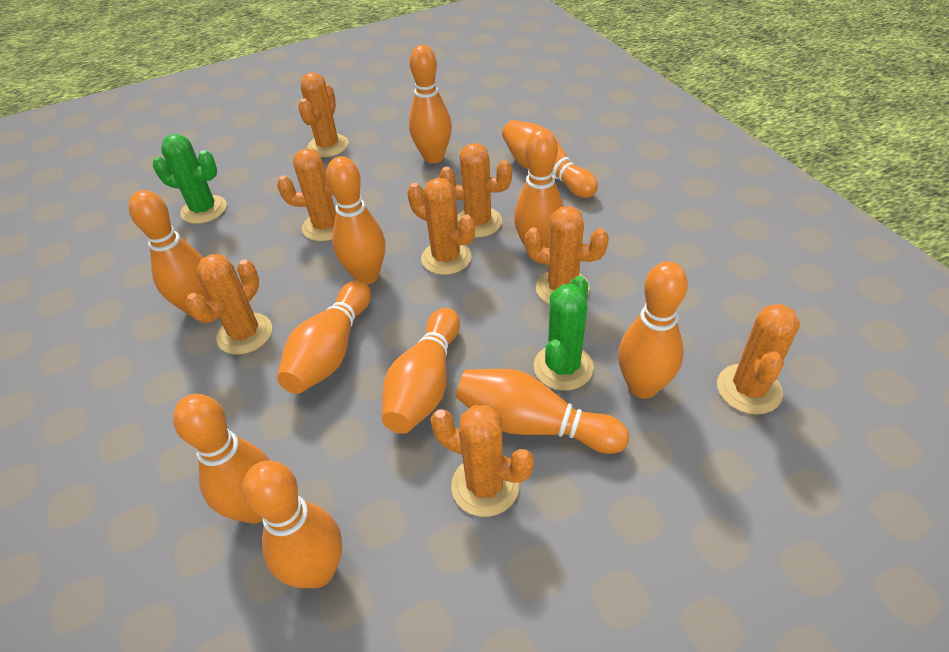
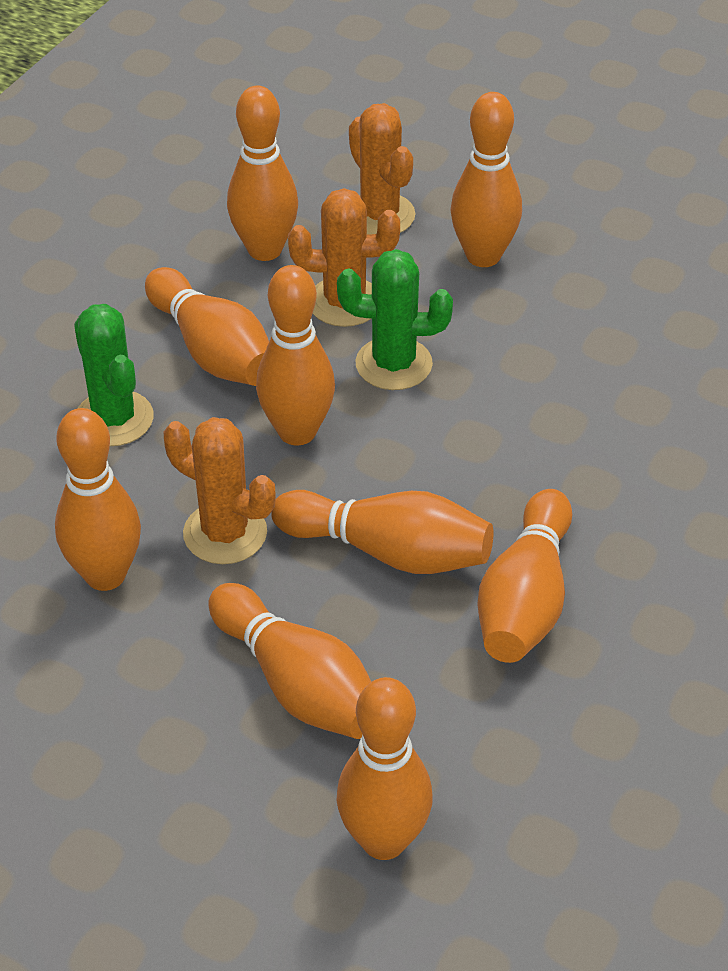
orange bowling pin: 11 -> 9
orange cactus: 8 -> 3

